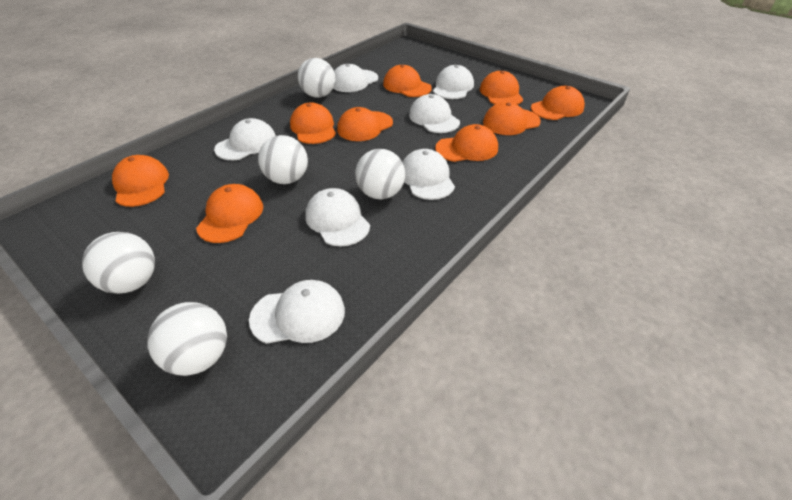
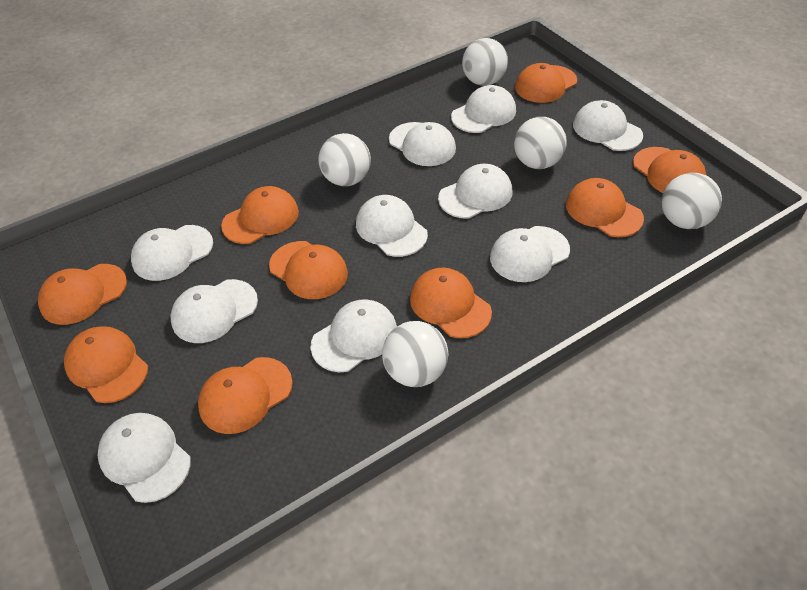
white cap: 7 -> 10

